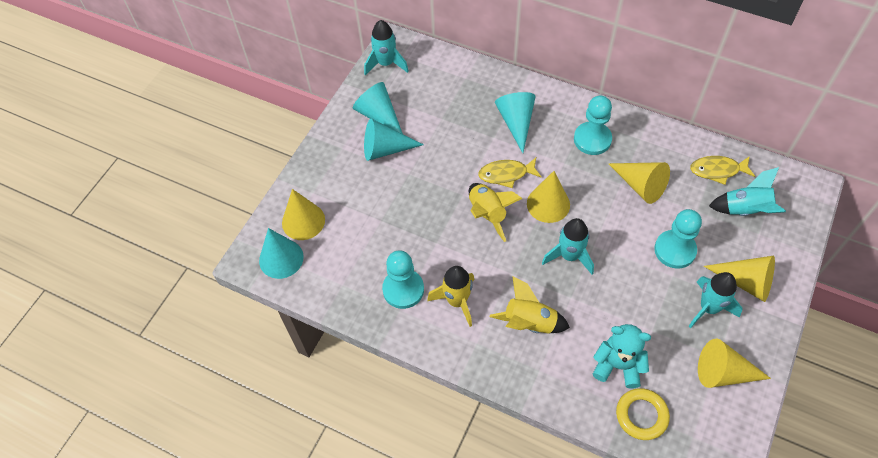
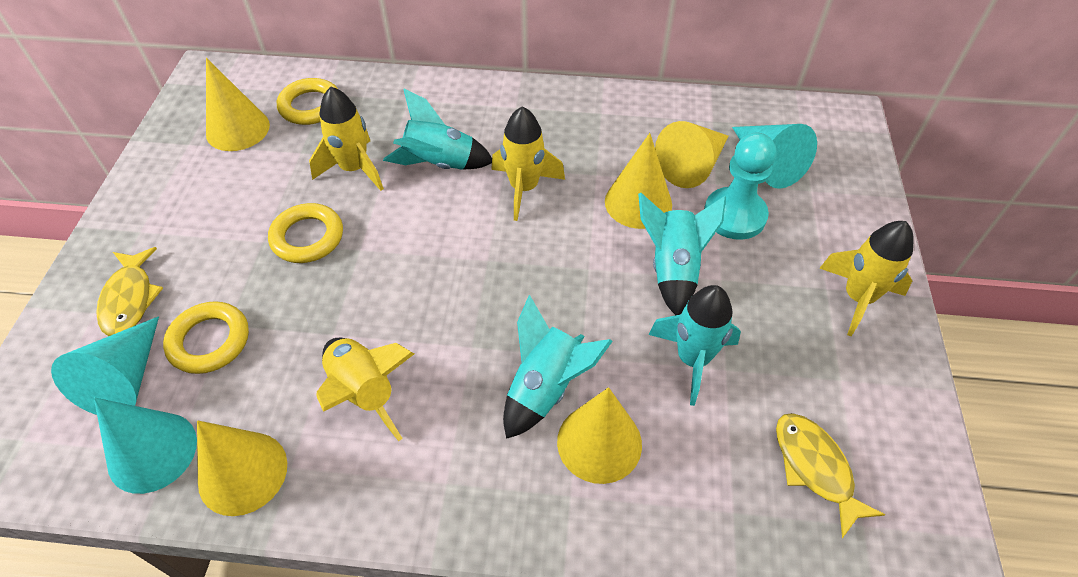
turquoise cone: 4 -> 3
turquoise pawn: 3 -> 1
turquoise teddy bear: 1 -> 0
yellow ring: 1 -> 3
yellow rocket: 3 -> 4

